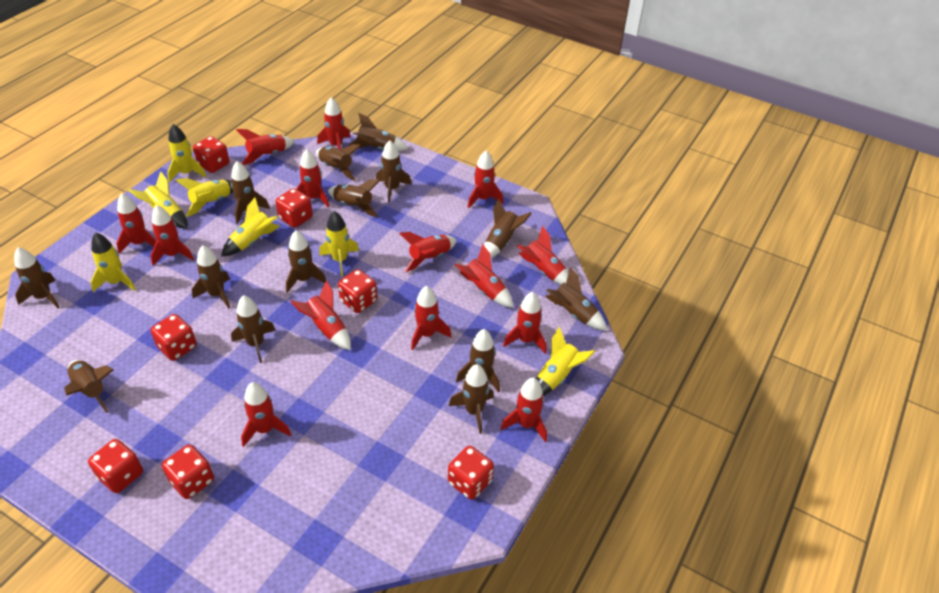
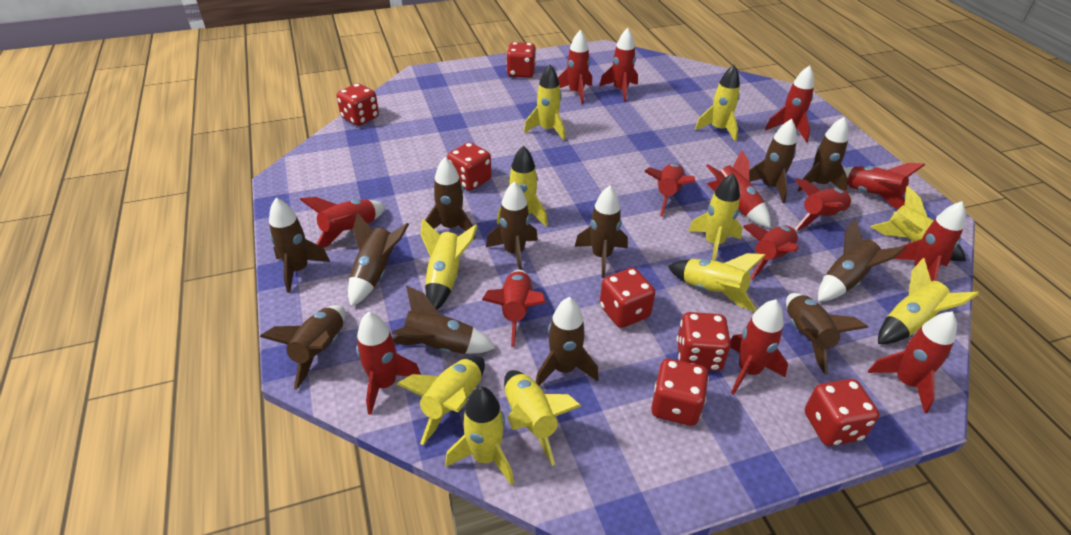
brown rocket: 14 -> 12
yellow rocket: 7 -> 11

